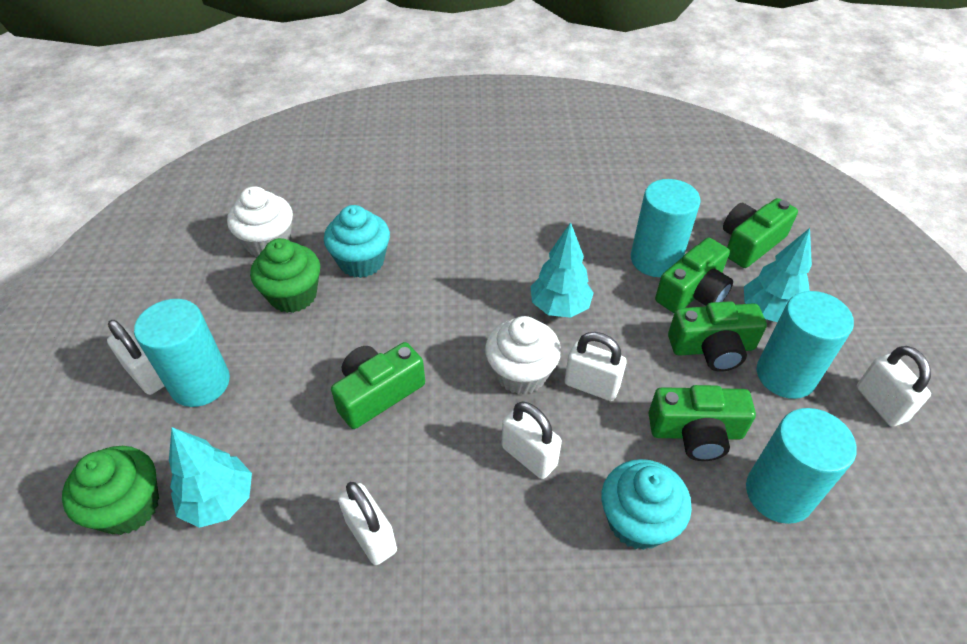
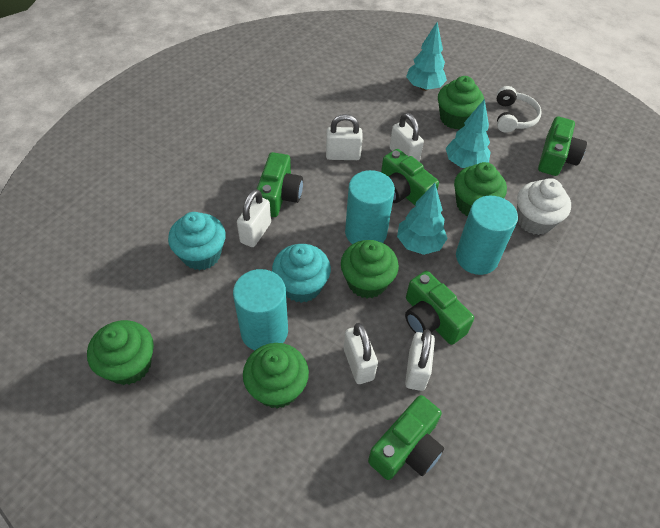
green cupcake: 2 -> 5
turquoise cylinder: 4 -> 3
white cupcake: 2 -> 1
white headphones: 0 -> 1

